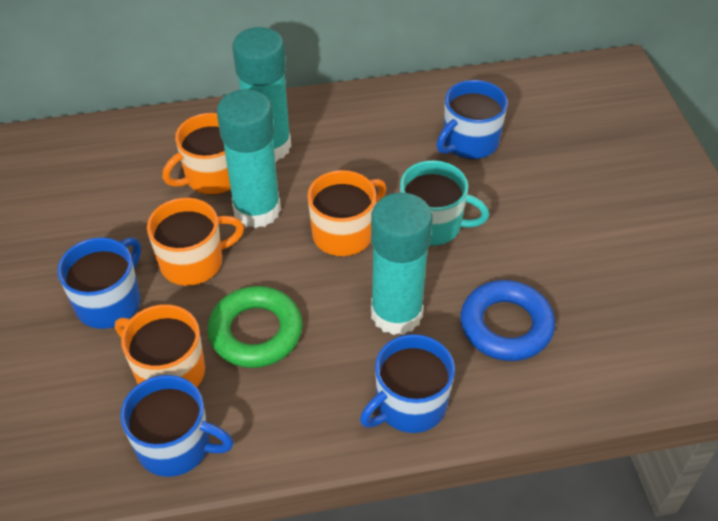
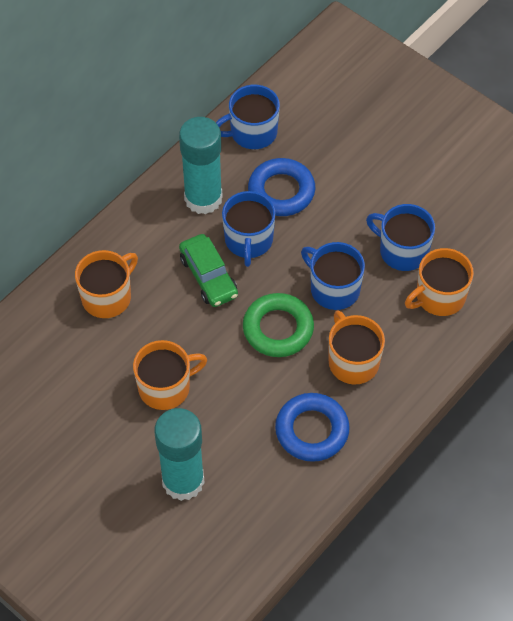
blue ring: 1 -> 2
green car: 0 -> 1
turquoise glue stick: 3 -> 2
turquoise mug: 1 -> 0

